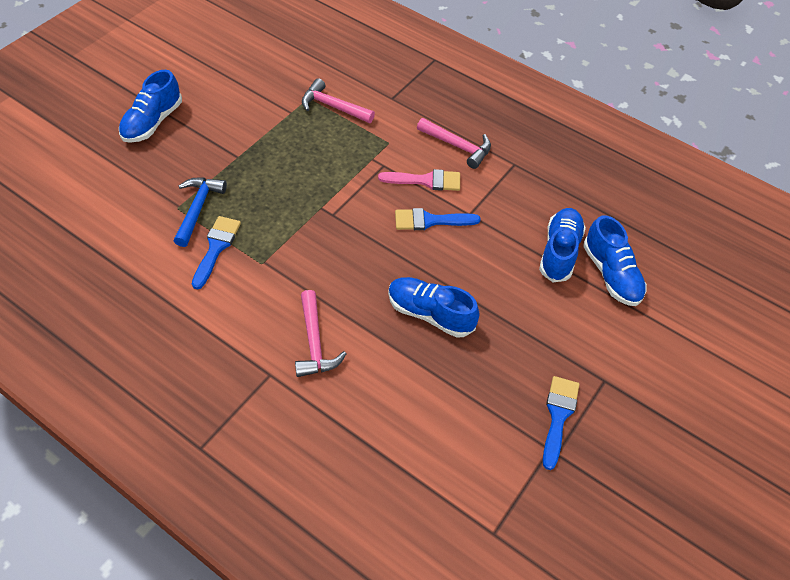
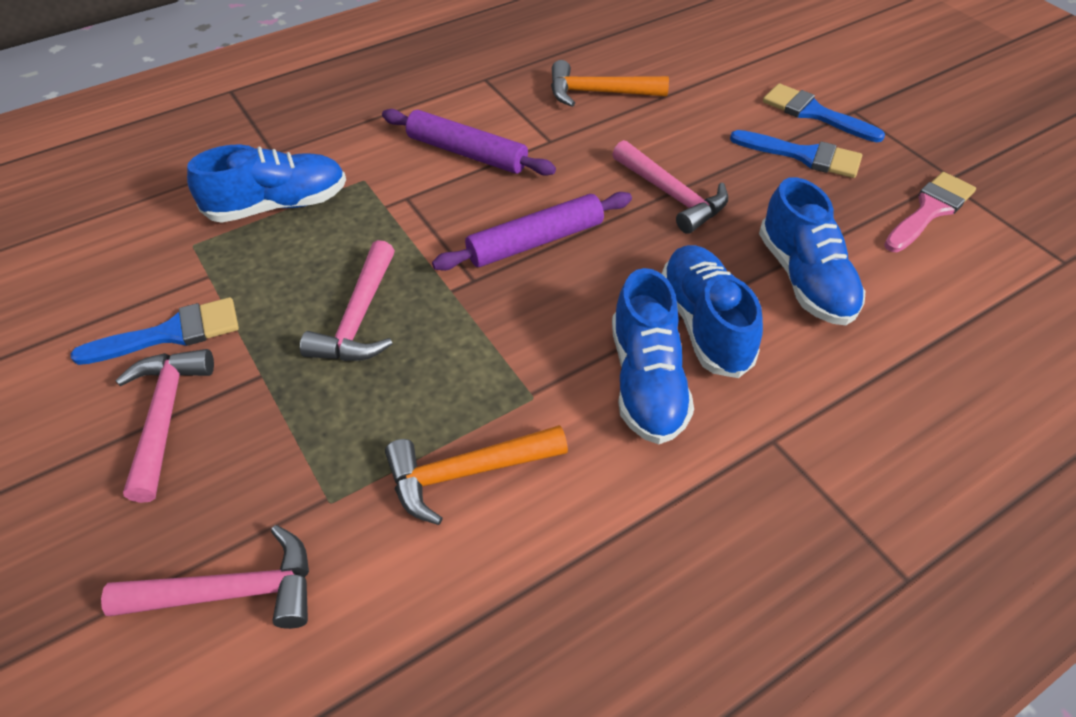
blue hammer: 1 -> 0
orange hammer: 0 -> 2
pink hammer: 3 -> 4
purple rolling pin: 0 -> 2

